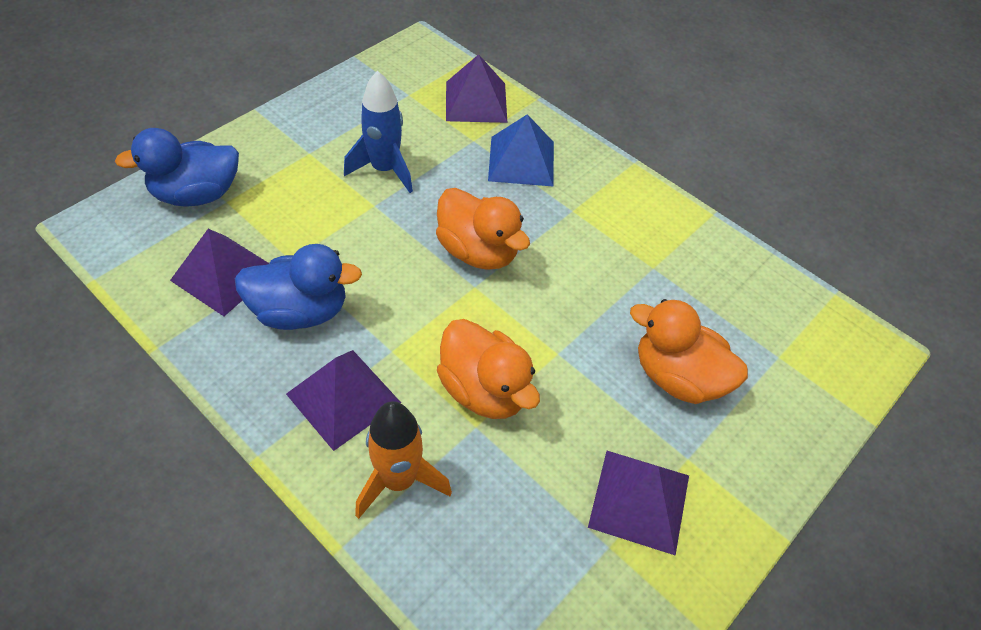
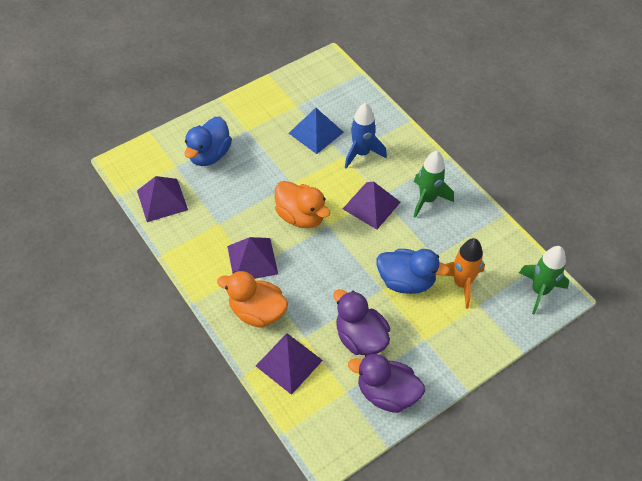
green rocket: 0 -> 2
orange duck: 3 -> 2
purple duck: 0 -> 2

